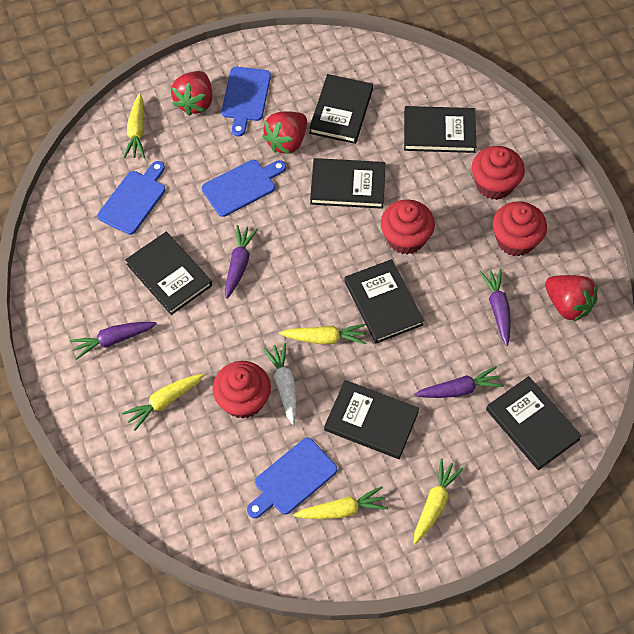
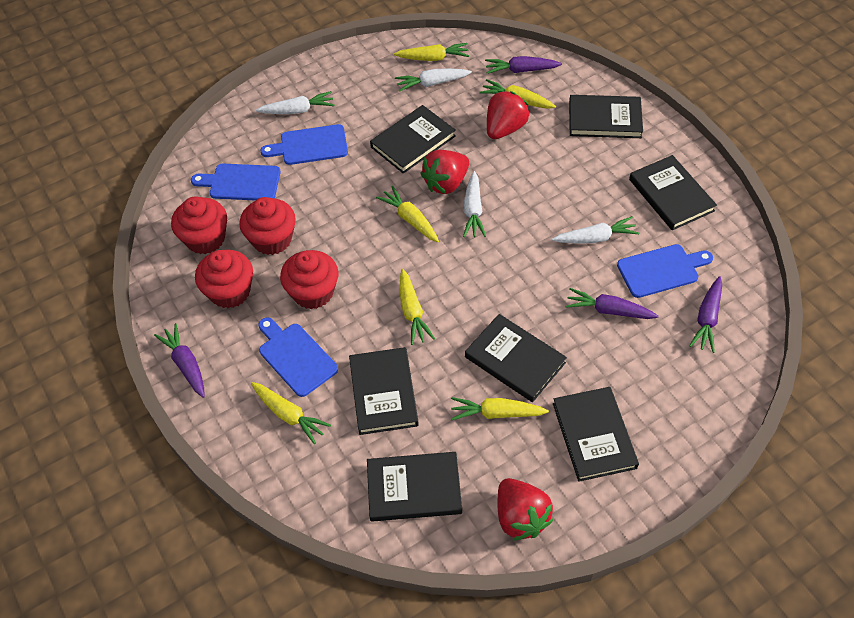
white carrot: 1 -> 4
yellow carrot: 5 -> 6

